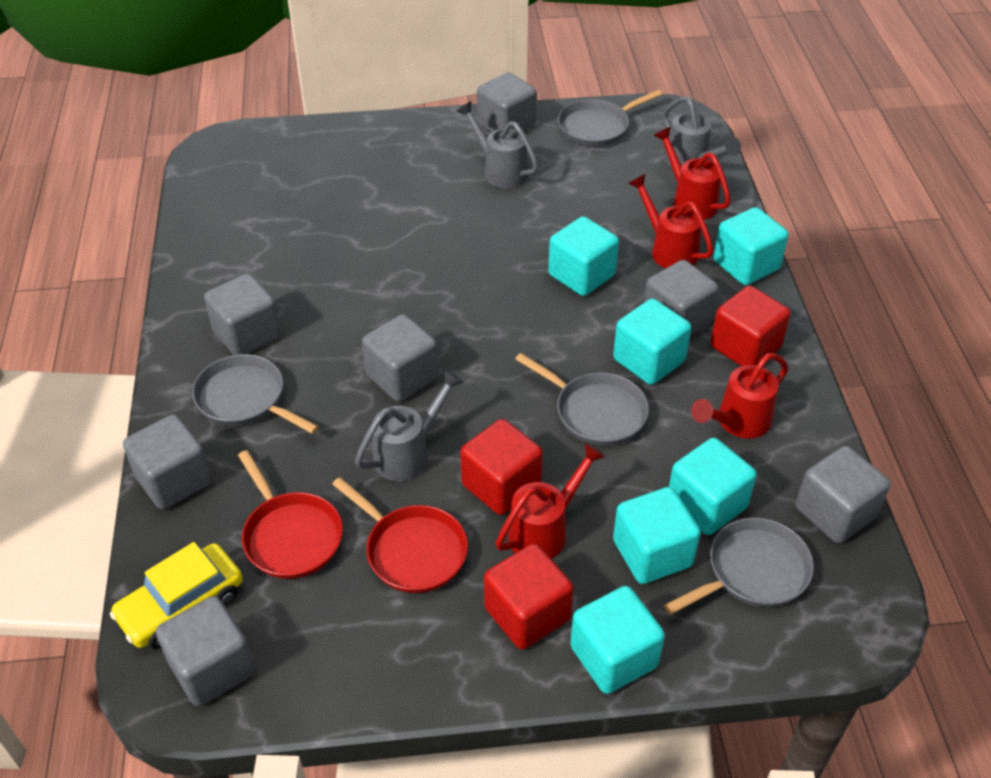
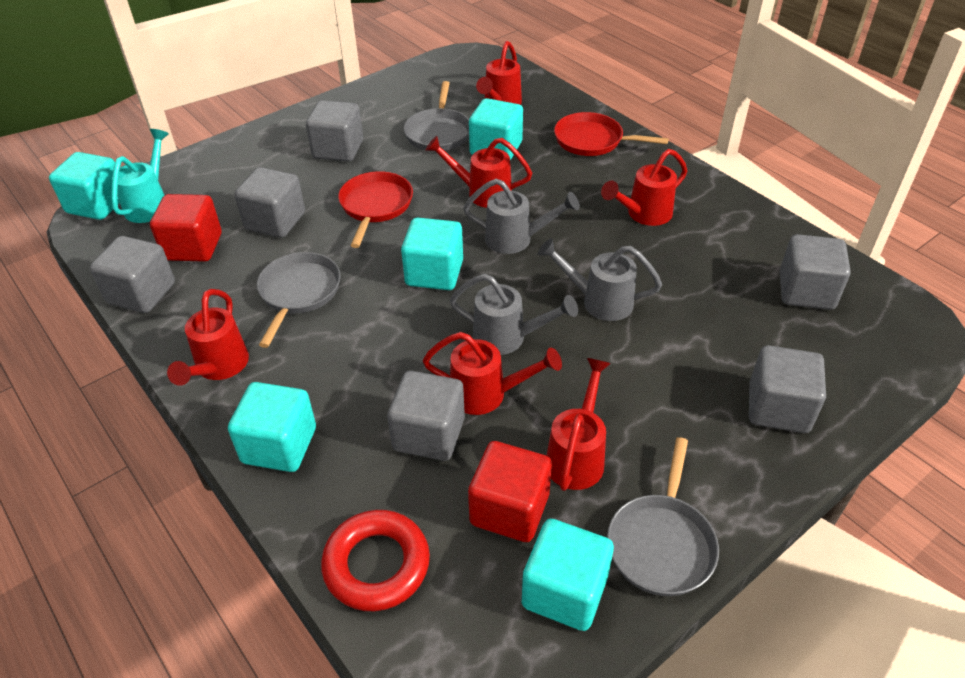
grey cube: 7 -> 6
grey pan: 4 -> 3
red cube: 3 -> 2
red ring: 0 -> 1
red watering can: 4 -> 6
turquoise cube: 6 -> 5
turquoise watering can: 0 -> 1
yellow car: 1 -> 0

